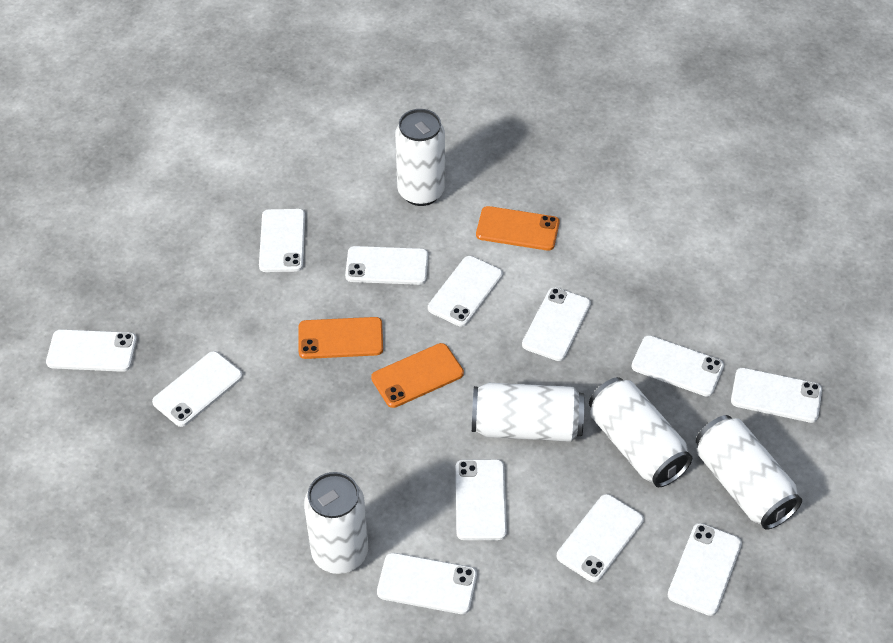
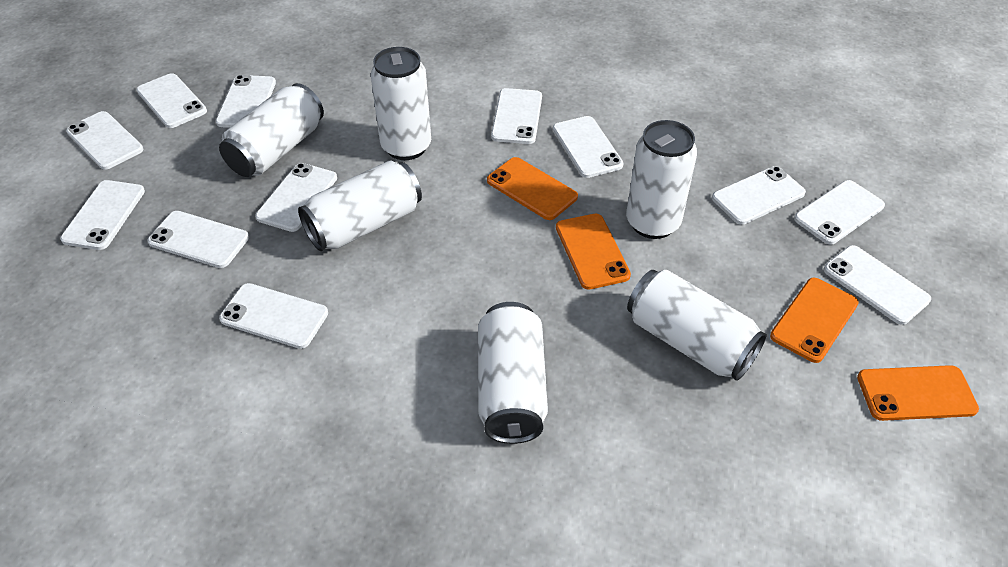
orange phone: 3 -> 4
white can: 5 -> 6

